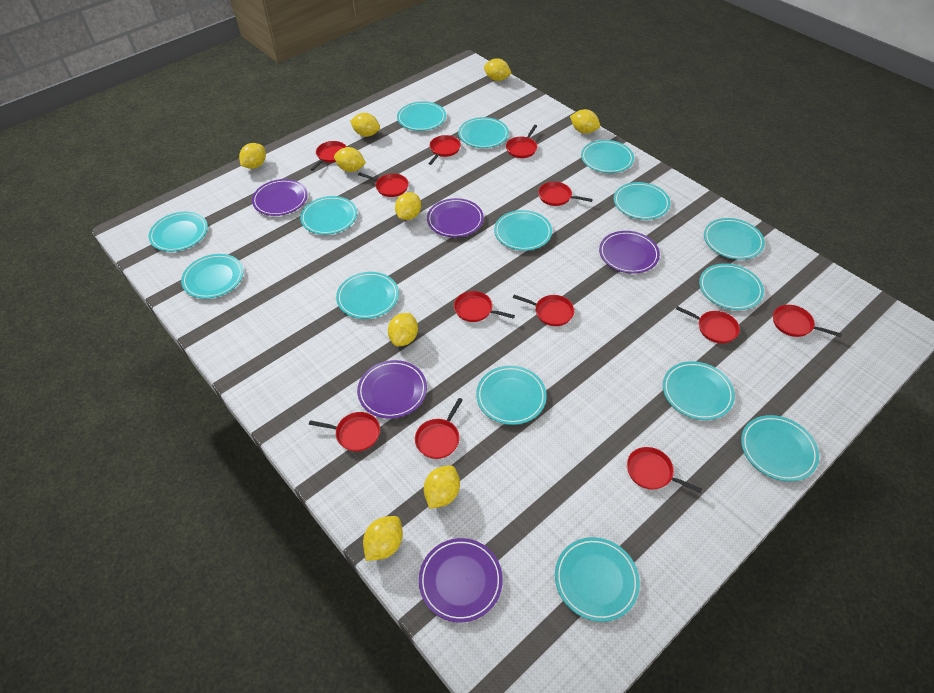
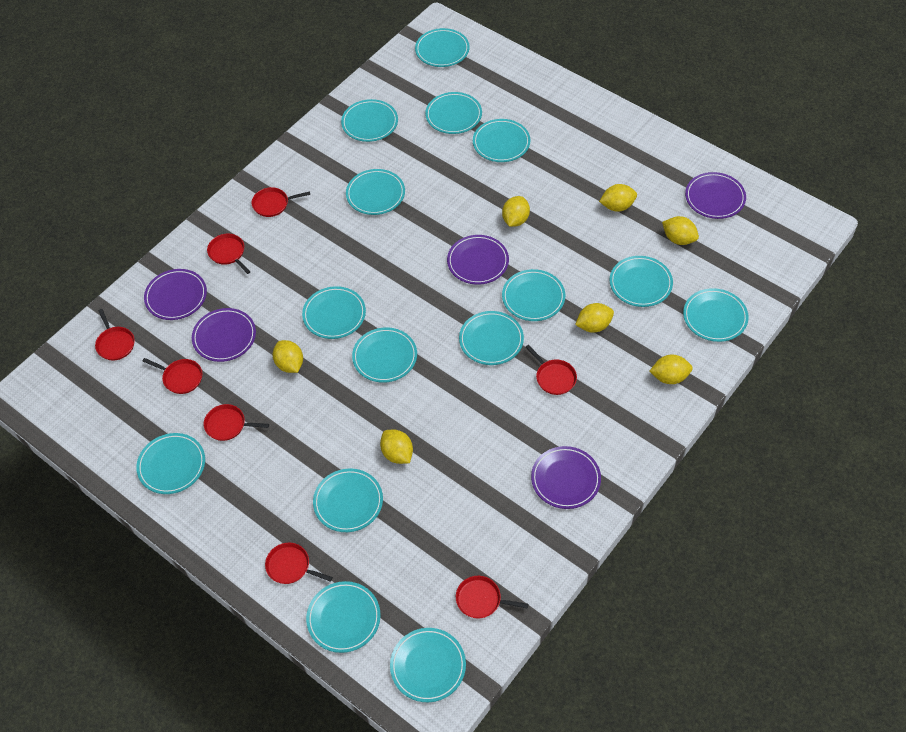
red pan: 12 -> 8
yellow lemon: 9 -> 7

